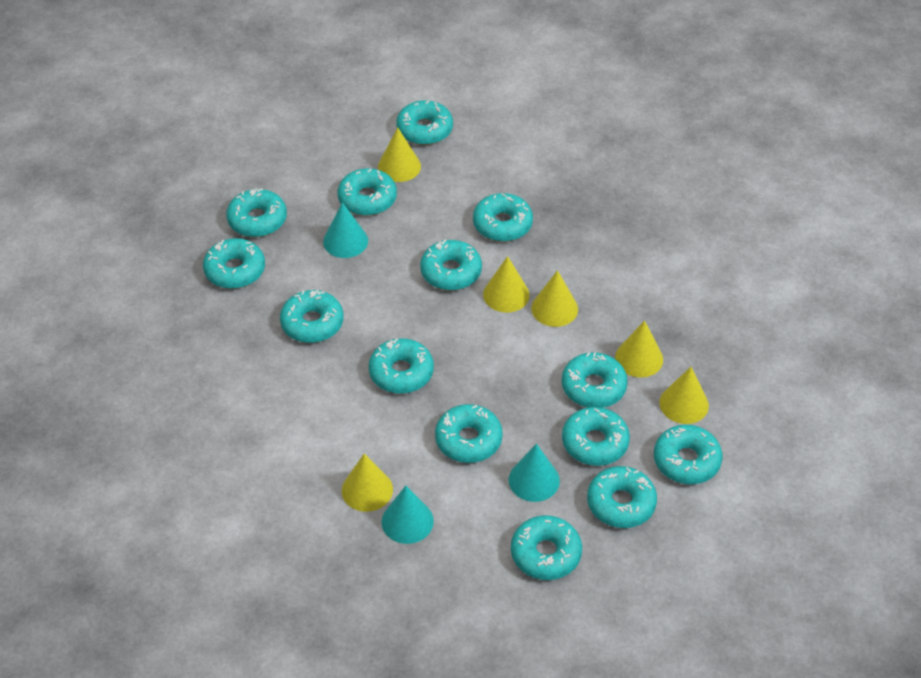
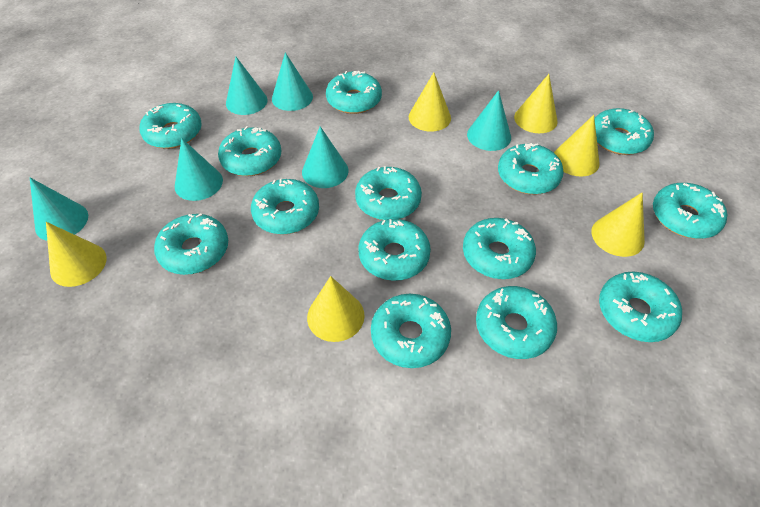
turquoise cone: 3 -> 6

